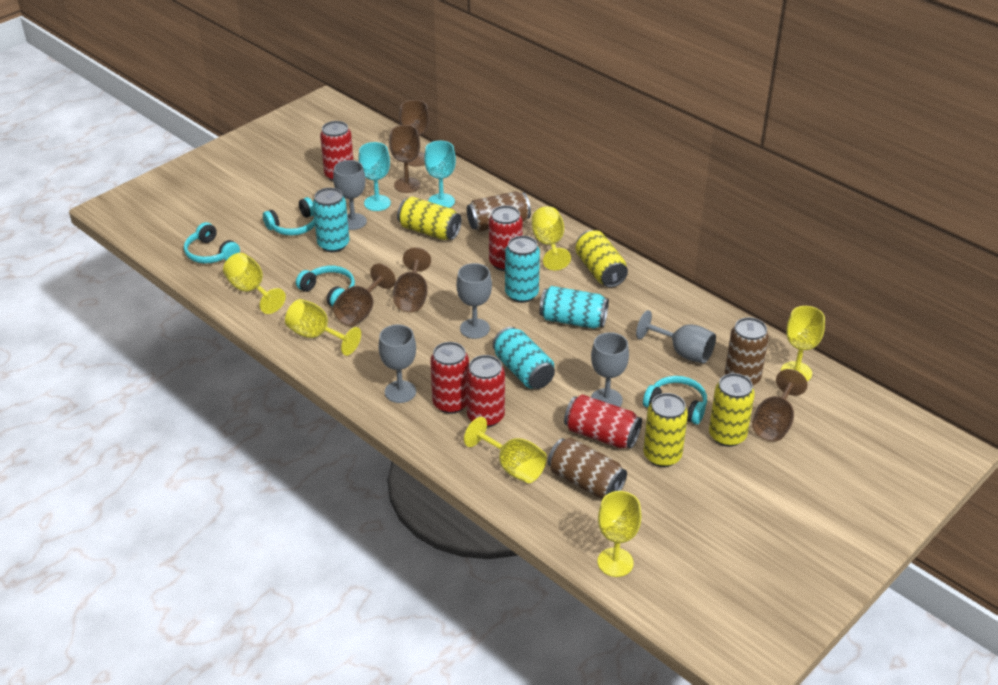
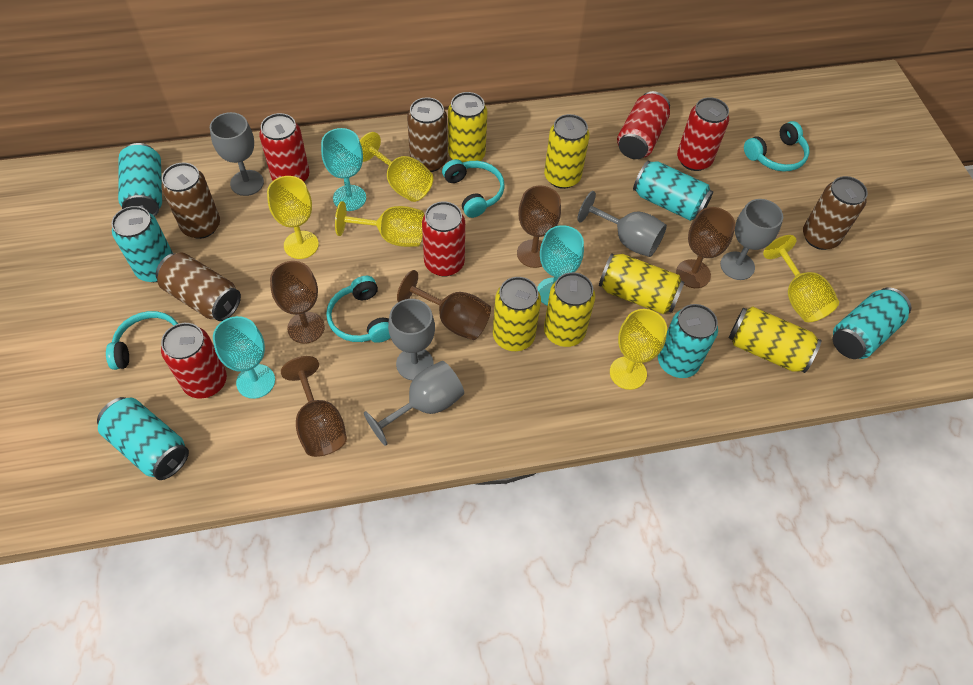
brown can: 3 -> 4
turquoise can: 4 -> 6
turquoise goblet: 2 -> 3
yellow can: 4 -> 6
yellow goblet: 6 -> 5

